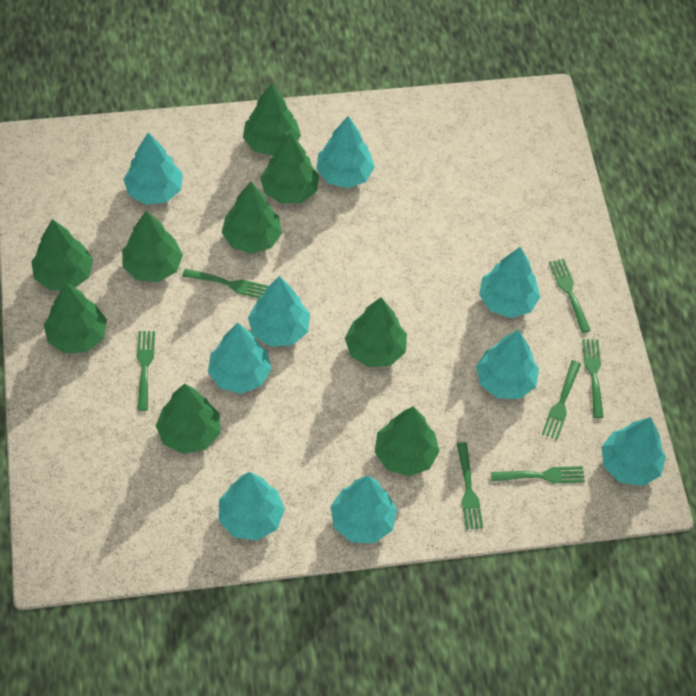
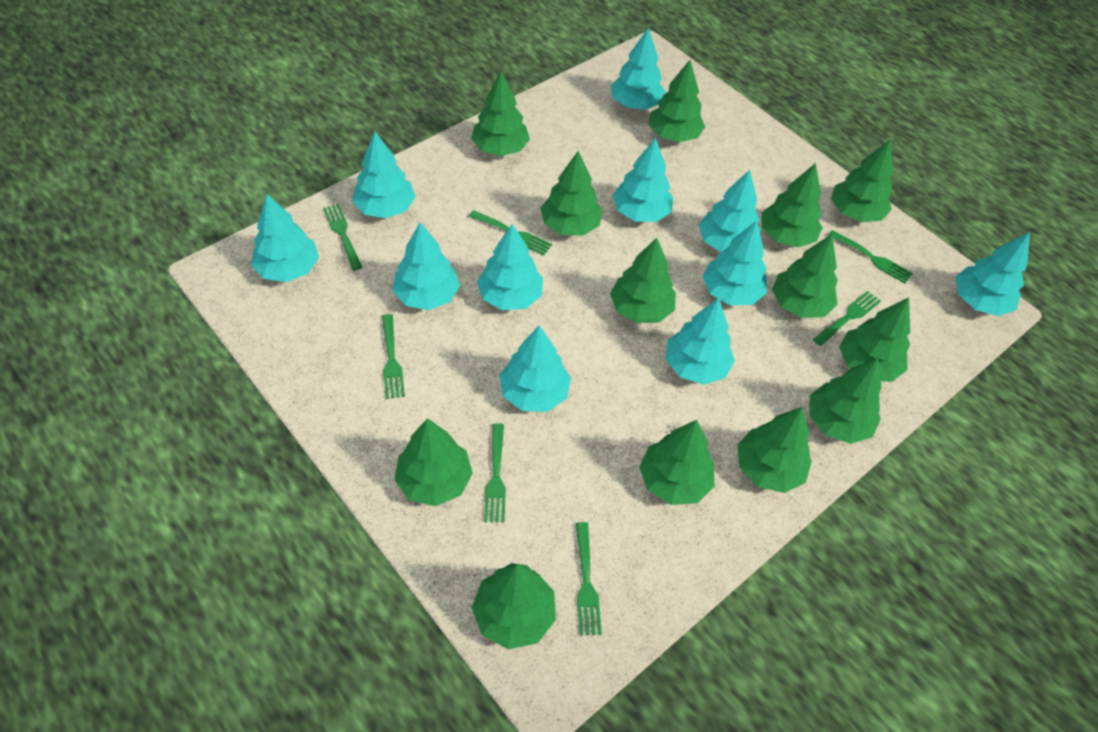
green tree: 9 -> 13
turquoise tree: 9 -> 11

